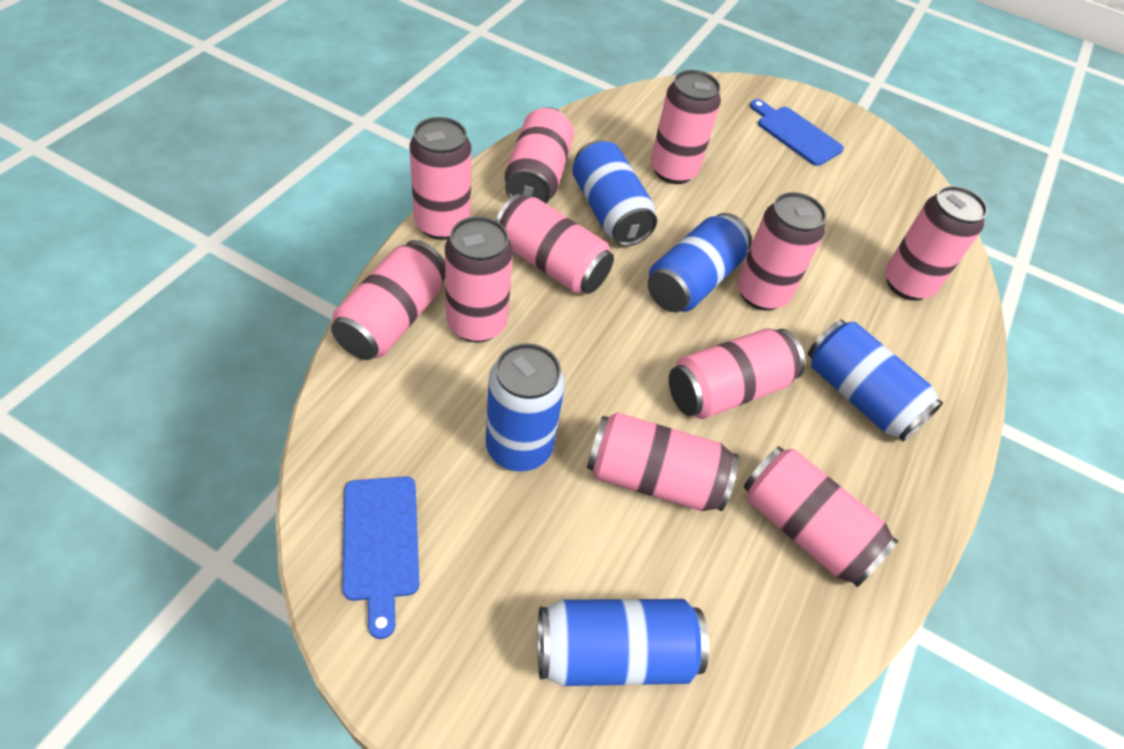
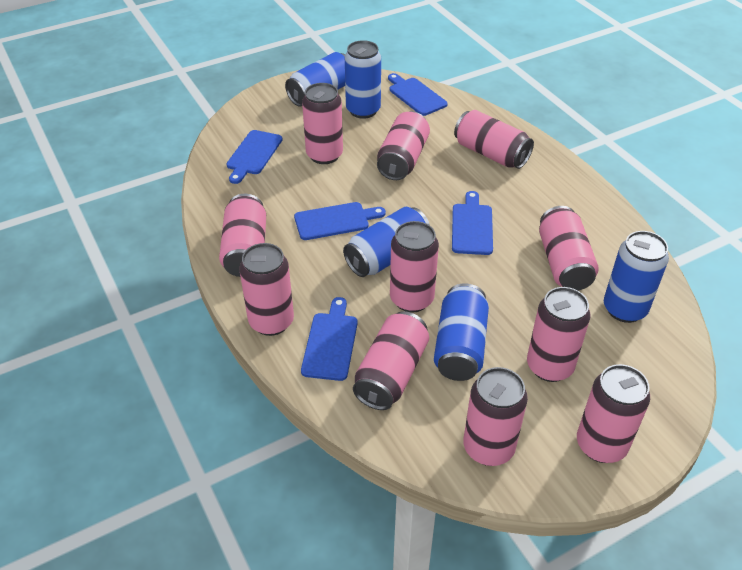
blue cutting board: 2 -> 5

